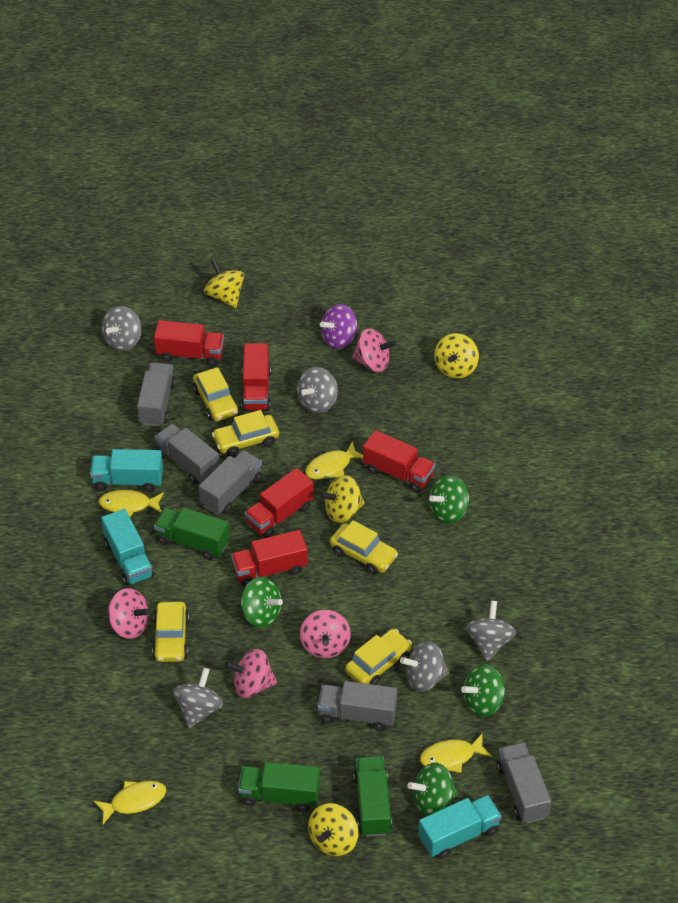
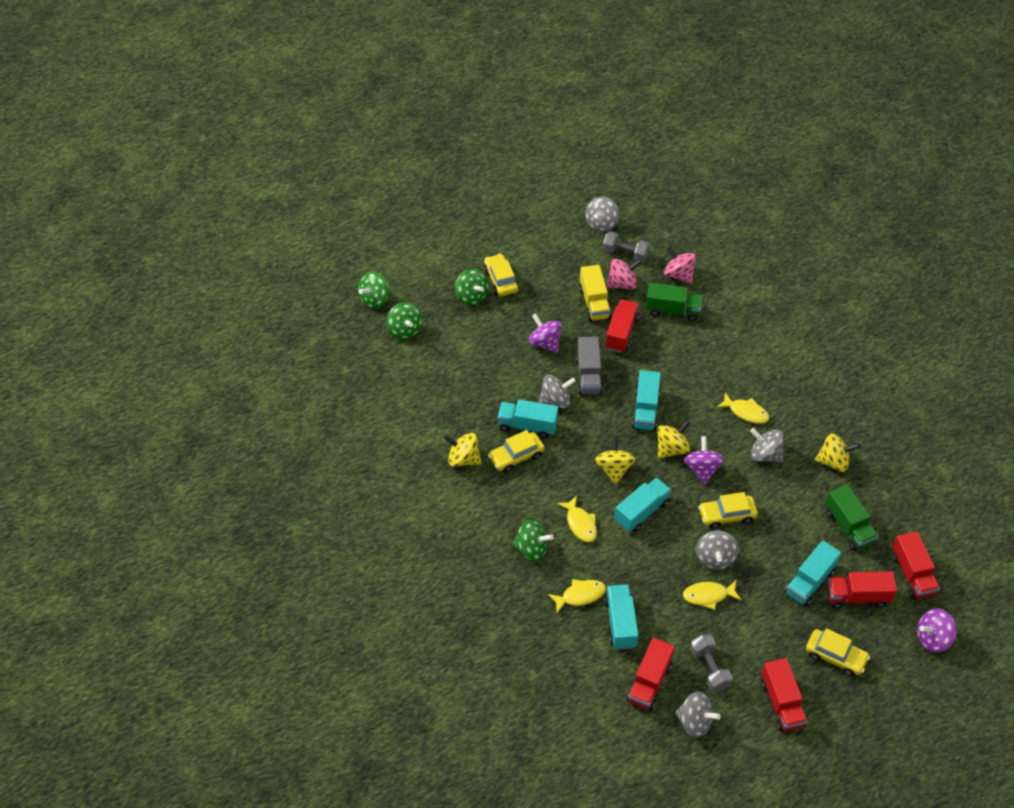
green truck: 3 -> 2
grey dumbbell: 0 -> 2
grey truck: 5 -> 1
pink spinning top: 4 -> 2
purple spinning top: 1 -> 3
turquoise truck: 3 -> 5
yellow car: 5 -> 4
yellow truck: 0 -> 1

